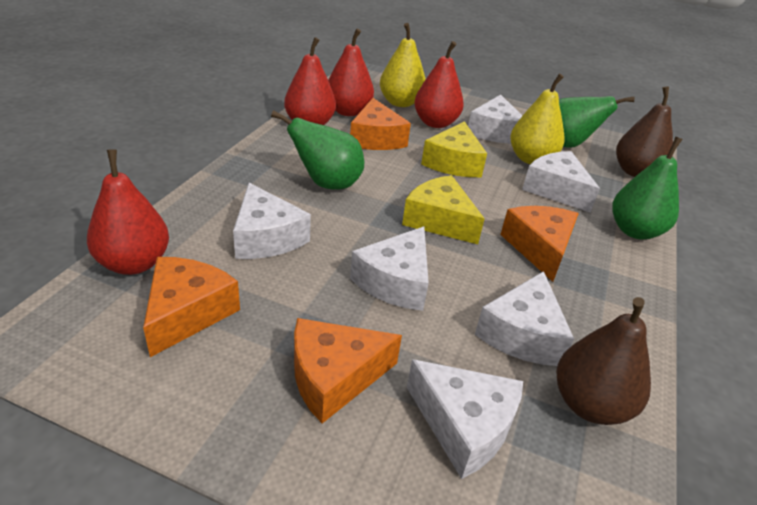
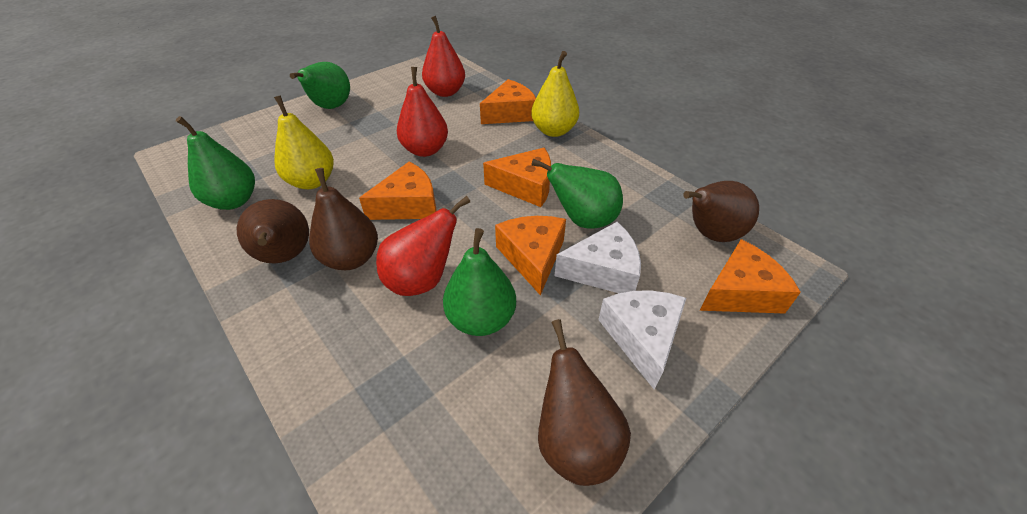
brown pear: 2 -> 4
green pear: 3 -> 4
orange cheese: 4 -> 5
red pear: 4 -> 3
white cheese: 6 -> 2
yellow cheese: 2 -> 0

